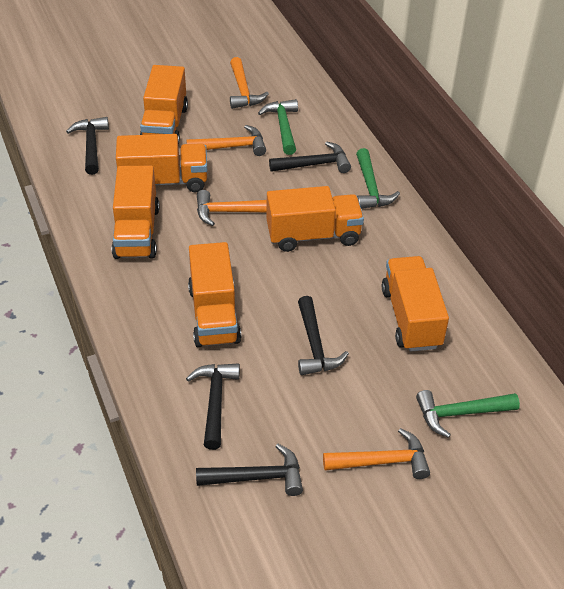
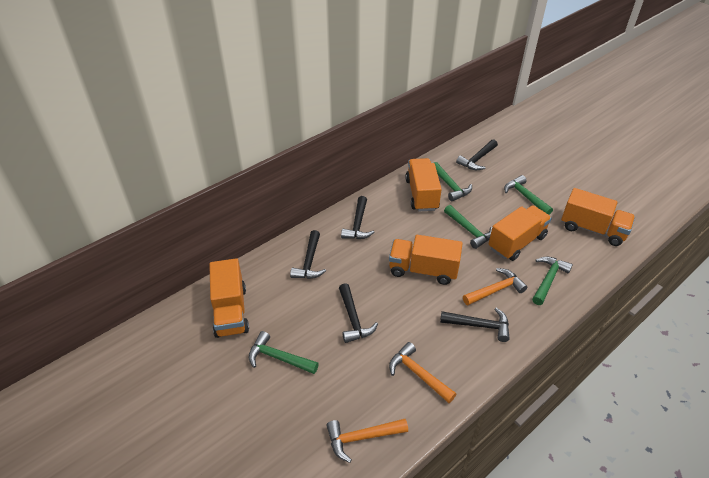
green hammer: 3 -> 5
orange hammer: 4 -> 3
orange truck: 6 -> 5

